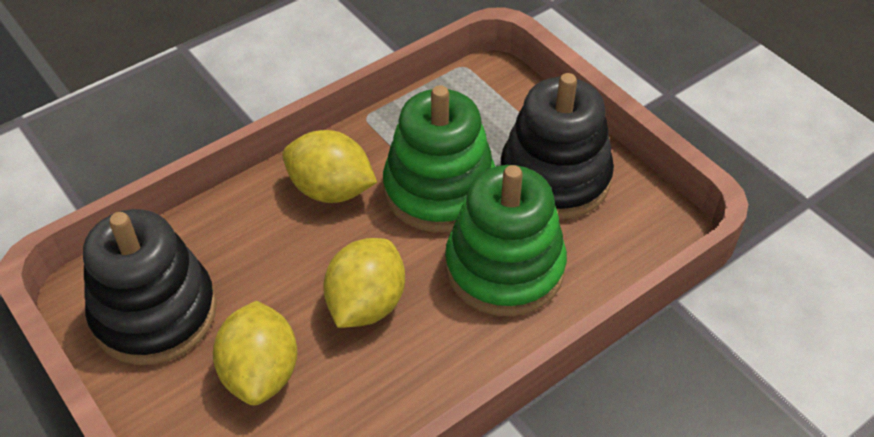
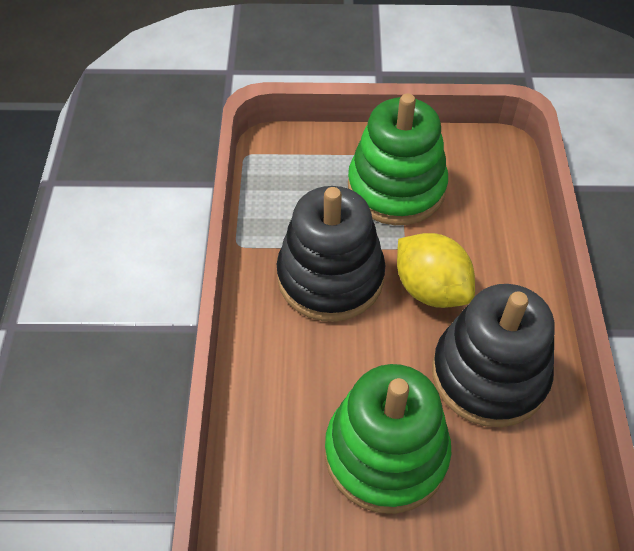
yellow lemon: 3 -> 1

